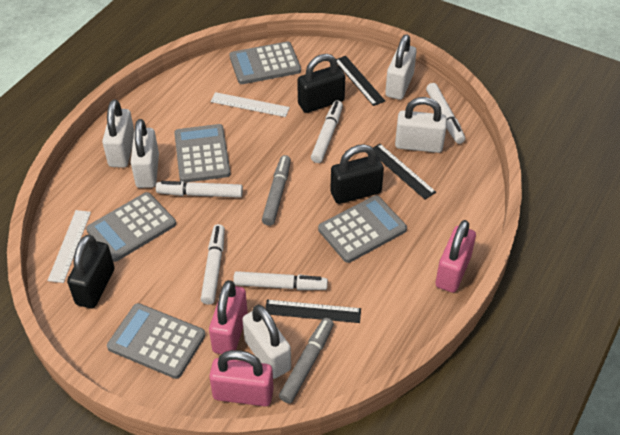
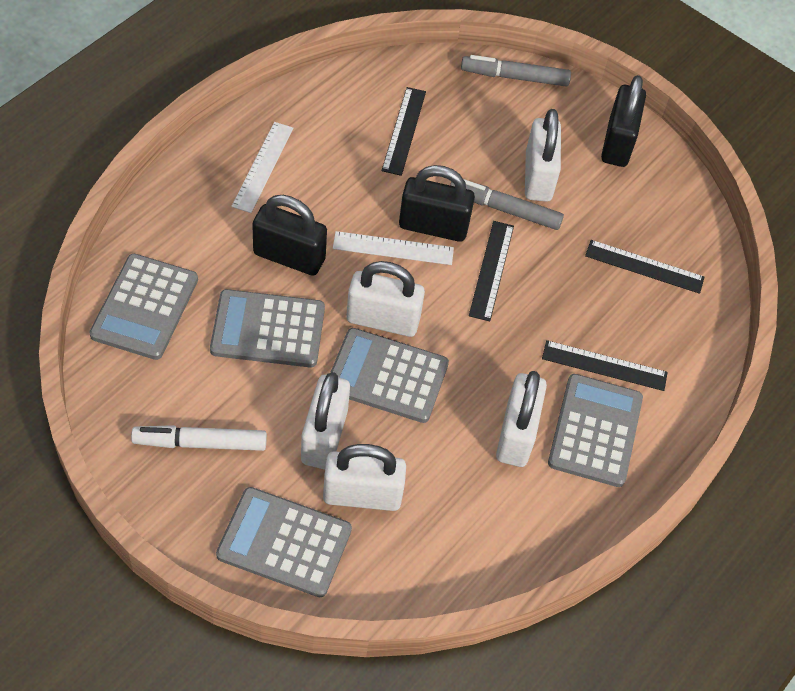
black ruler: 3 -> 4
pink padlock: 3 -> 0
white marker: 5 -> 1

